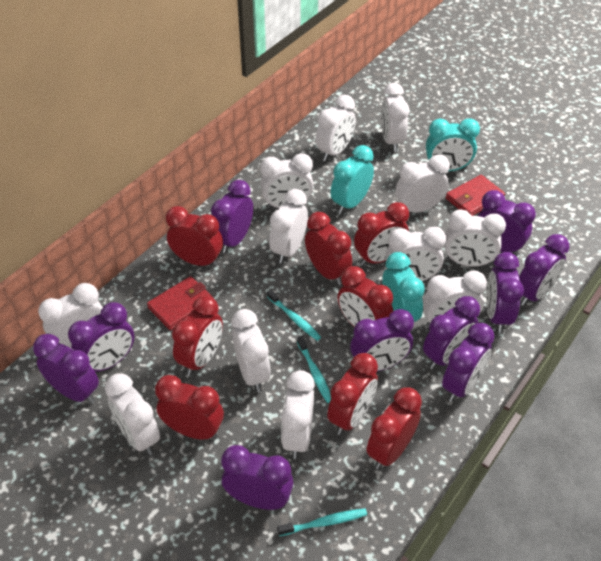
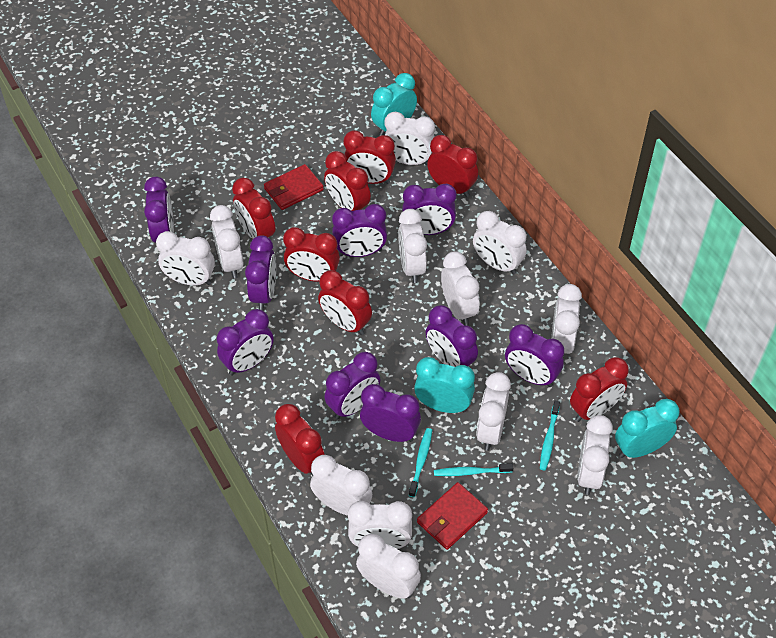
purple clock: 10 -> 9

